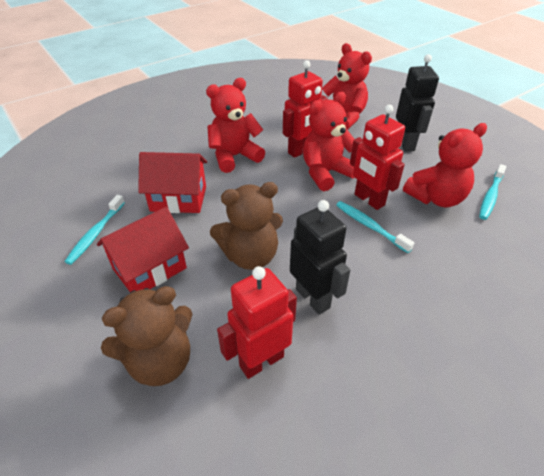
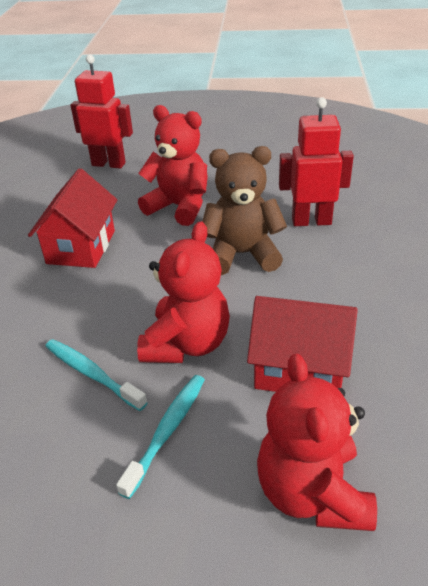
black robot: 2 -> 0
brown teddy bear: 2 -> 1
red robot: 3 -> 2
red teddy bear: 4 -> 3
turquoise toothbrush: 3 -> 2

